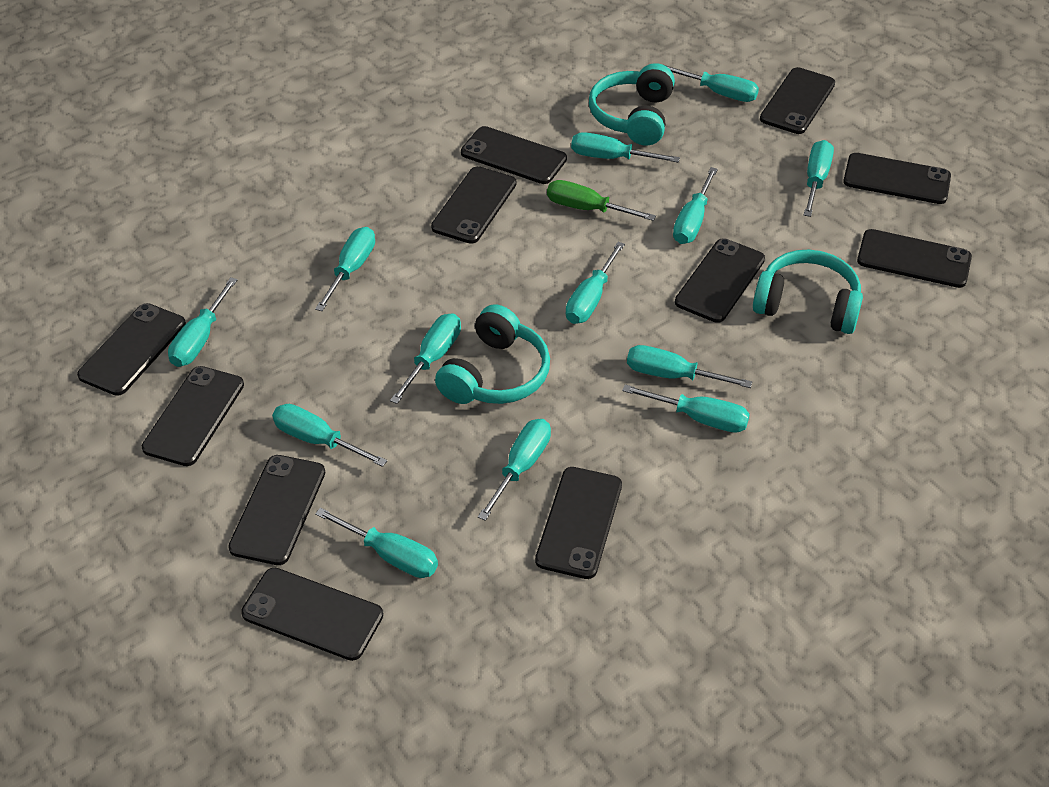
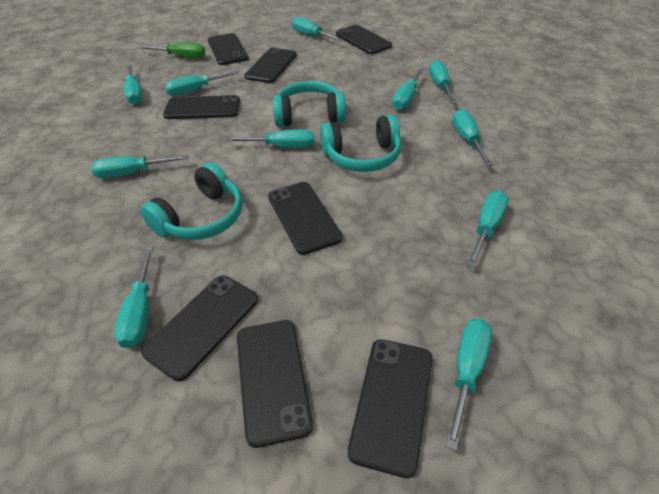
black phone: 11 -> 8
turquoise screwdriver: 13 -> 11

